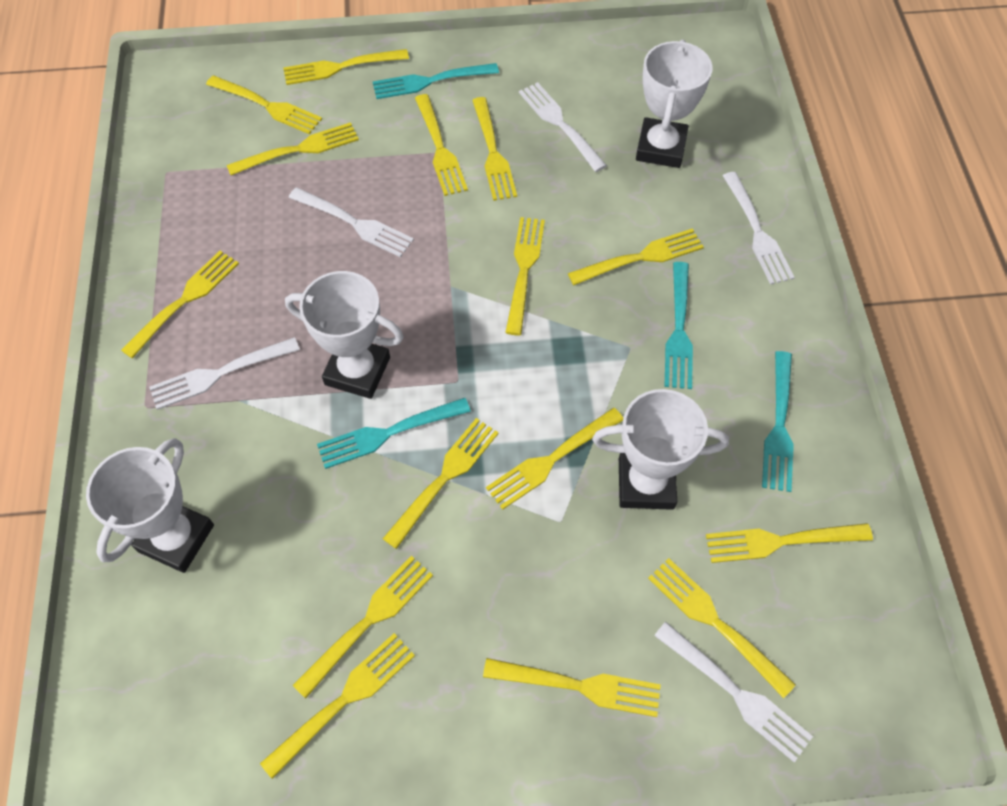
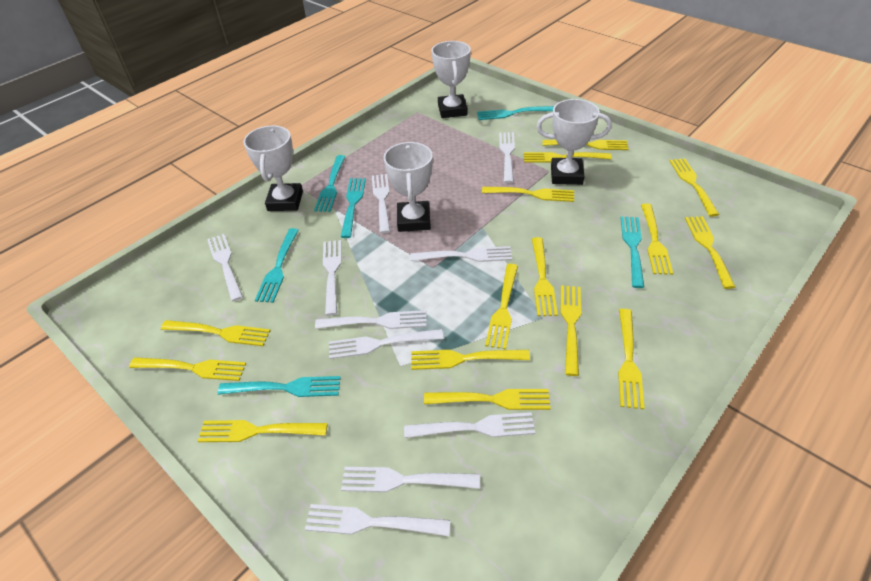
turquoise fork: 4 -> 6
white fork: 5 -> 10

